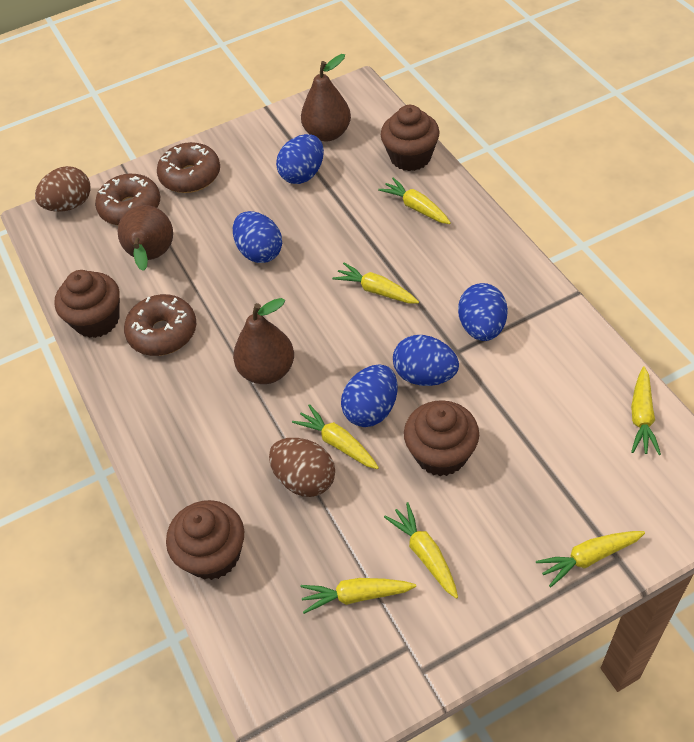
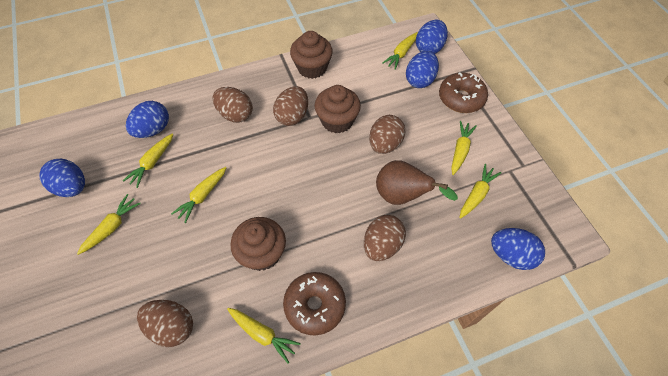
brown cupcake: 4 -> 3
brown donut: 3 -> 2
brown egg: 2 -> 5
brown pear: 3 -> 1

